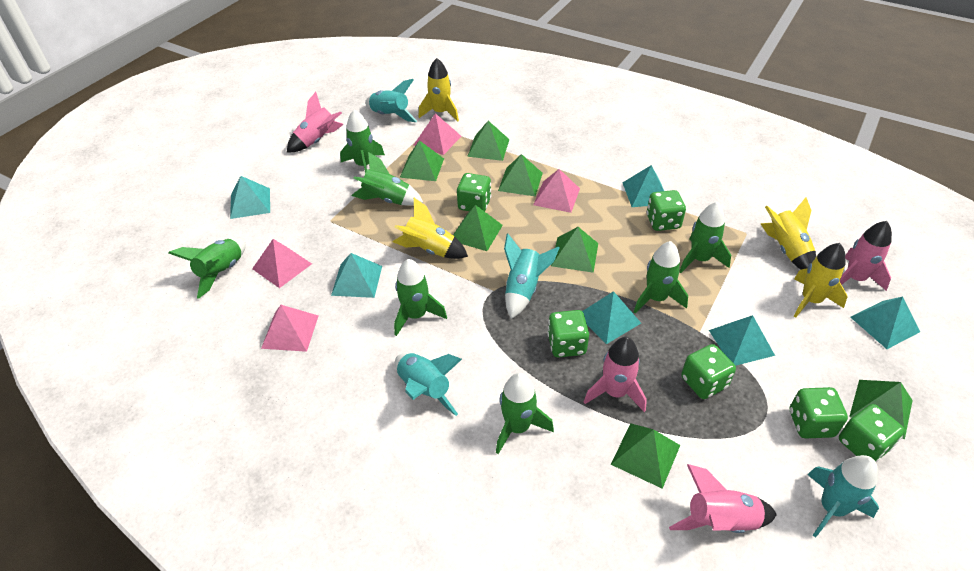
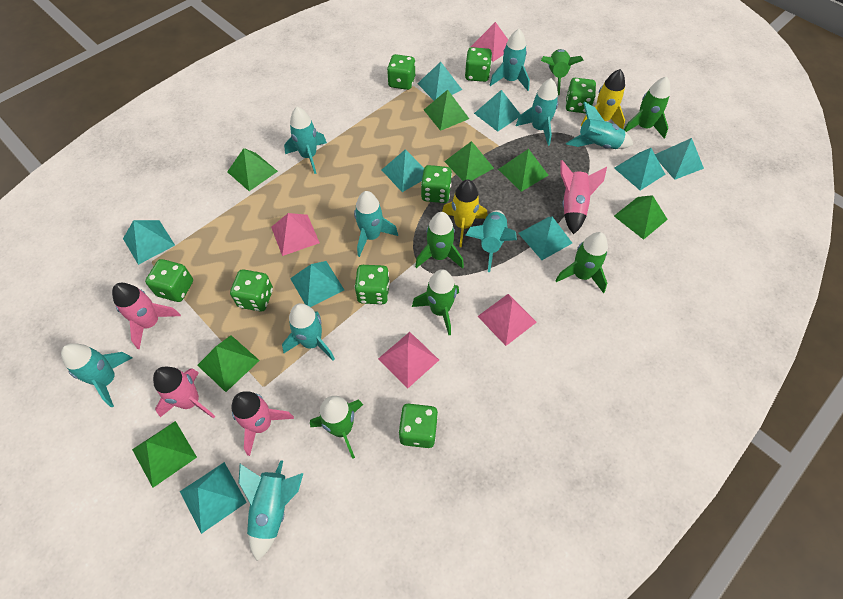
green dice: 6 -> 8
green rocket: 7 -> 6
turquoise pyramid: 6 -> 9
turquoise rocket: 4 -> 9
yellow rocket: 4 -> 2

